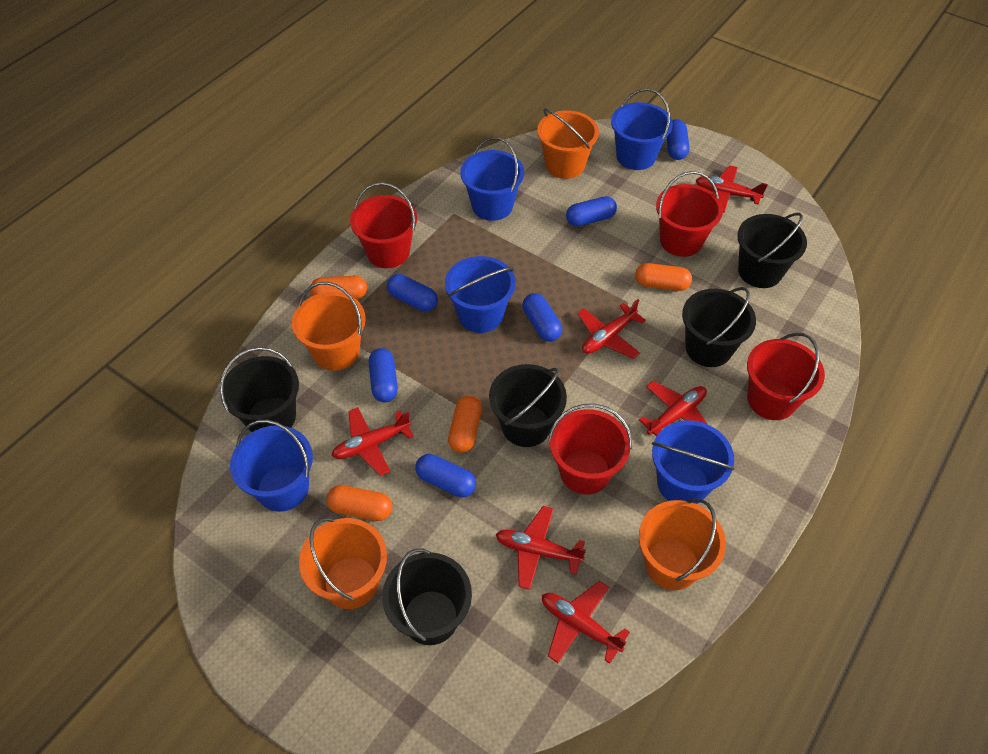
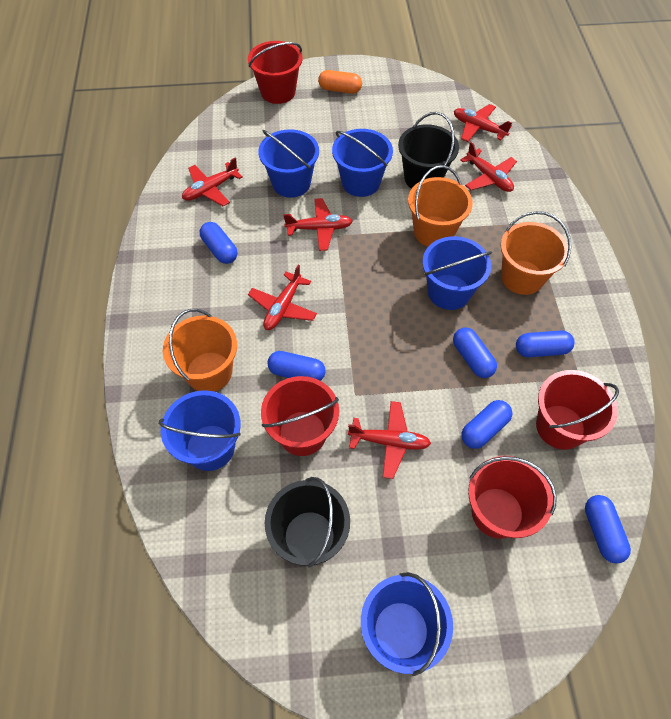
black bucket: 5 -> 2
orange bucket: 4 -> 3
orange capsule: 4 -> 1

